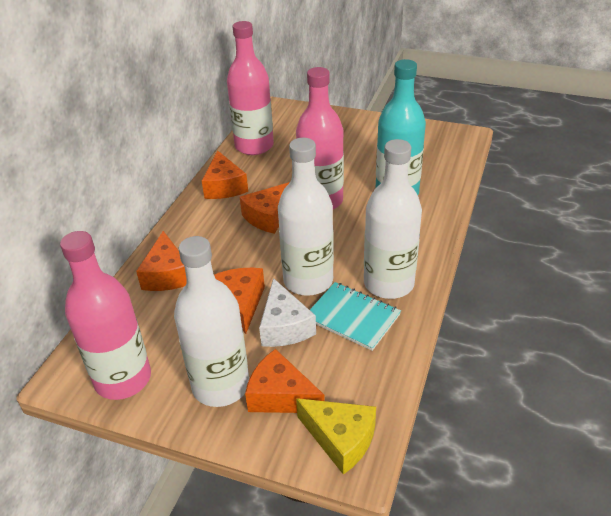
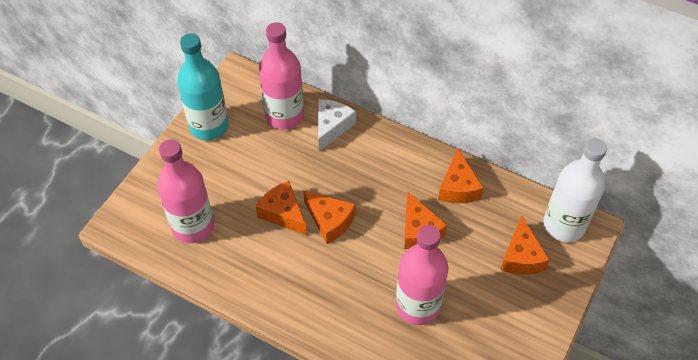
turquoise notebook: 1 -> 0
white bottle: 3 -> 1
yellow cheese: 1 -> 0

